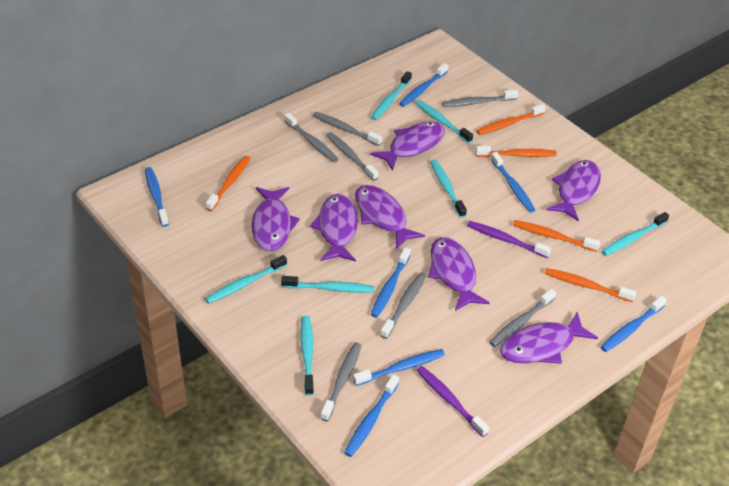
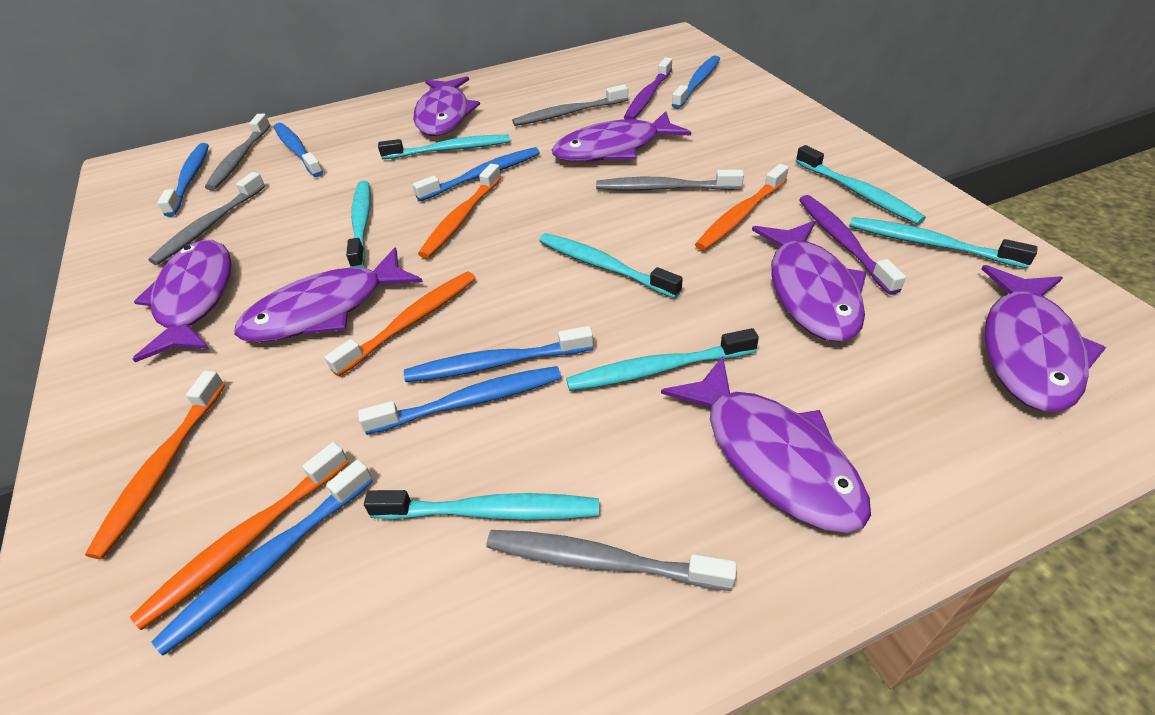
grey toothbrush: 7 -> 5

